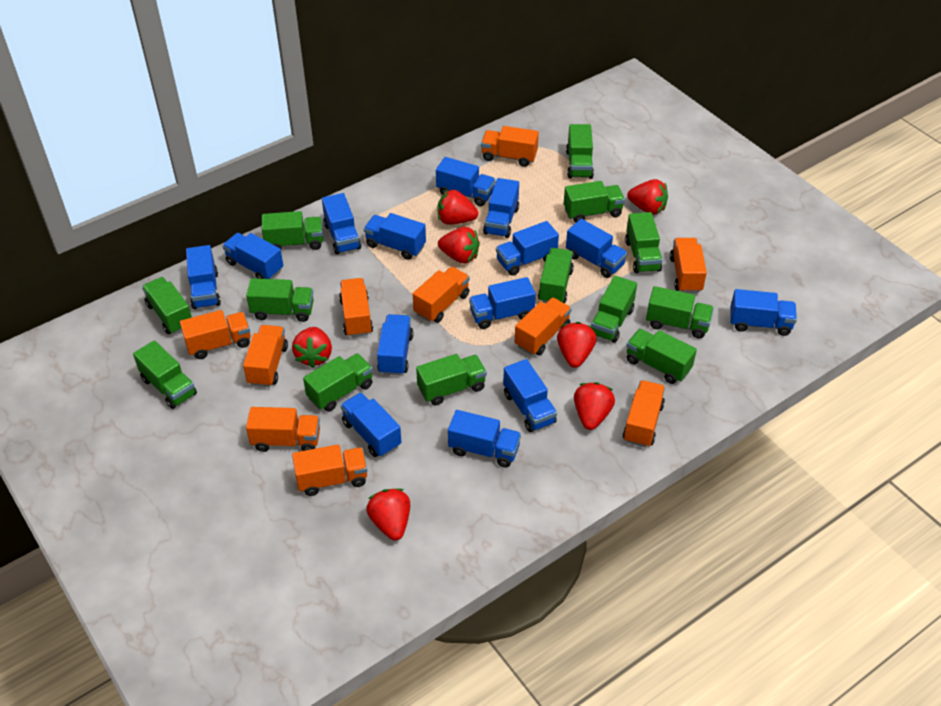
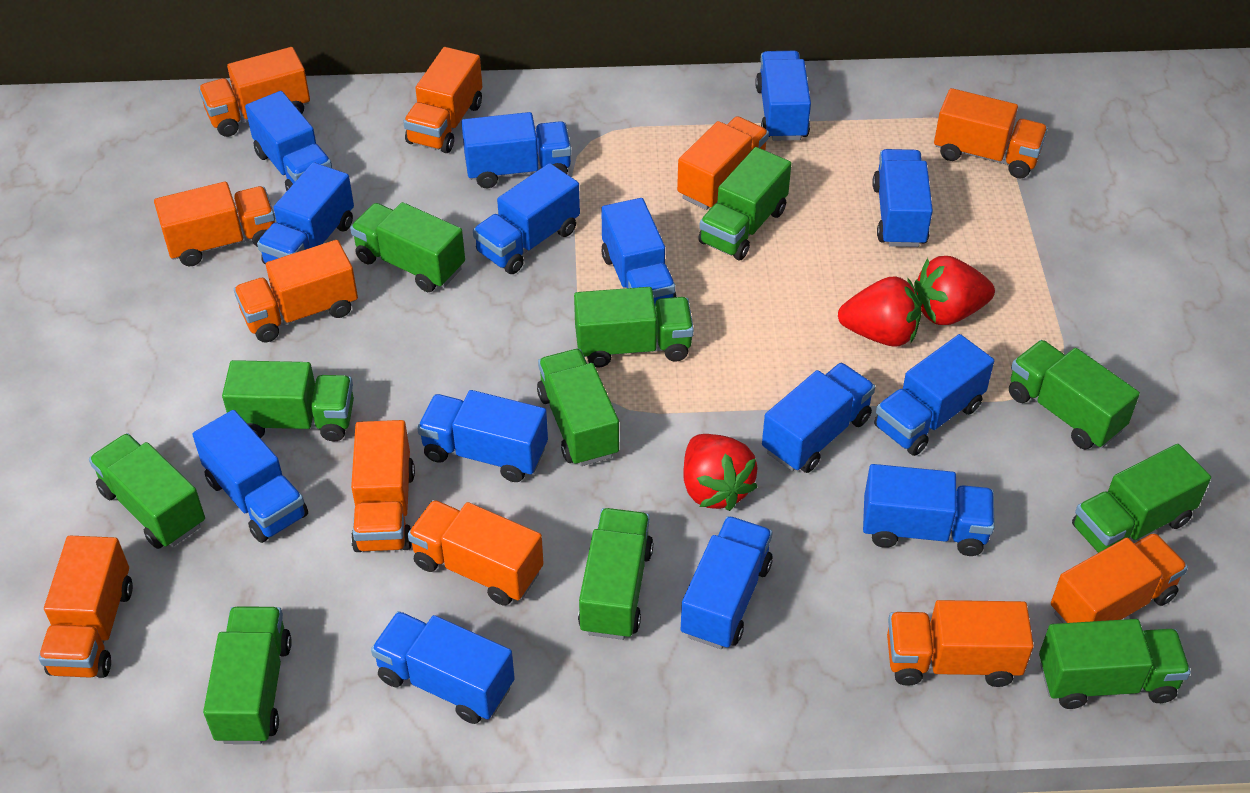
green truck: 13 -> 11
orange truck: 10 -> 11
red strawberry: 7 -> 3

